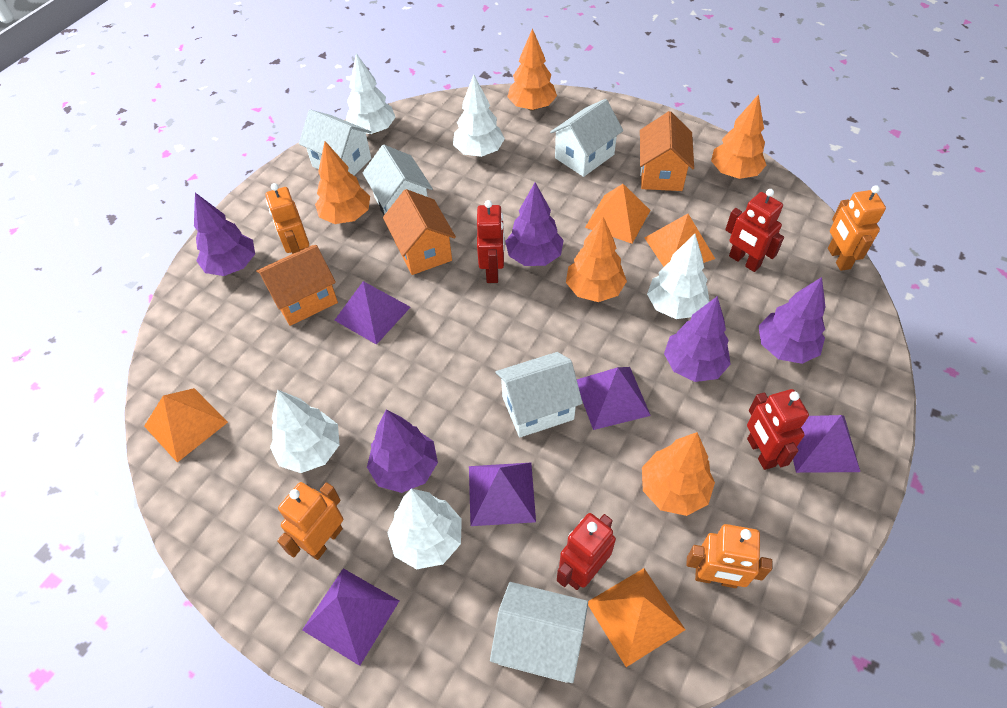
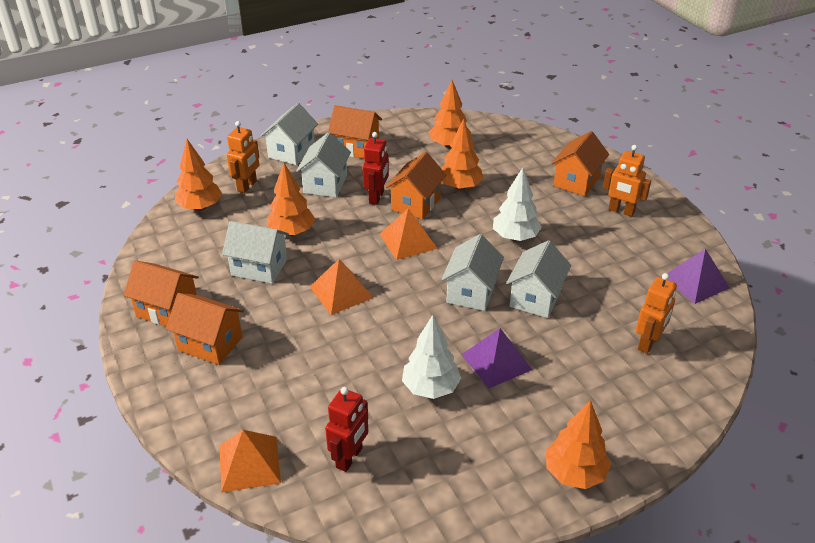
orange house: 3 -> 5
orange pyramid: 4 -> 3
orange robot: 4 -> 3
purple pyramid: 5 -> 2
purple tree: 5 -> 0
red robot: 4 -> 2
white tree: 5 -> 2

